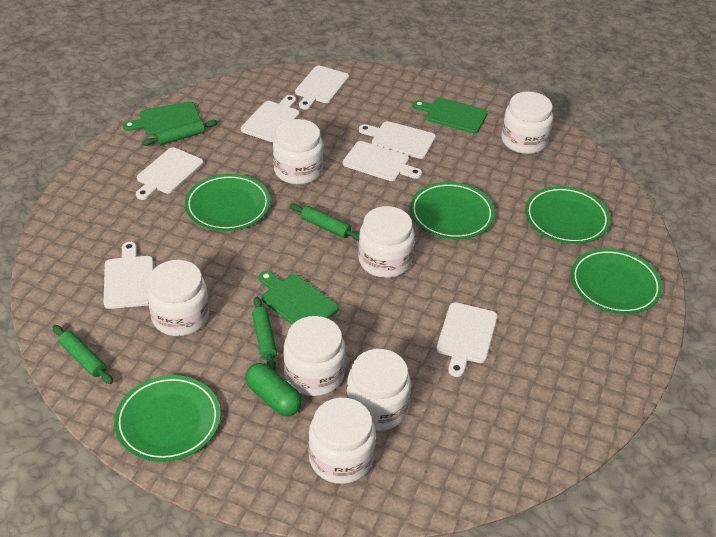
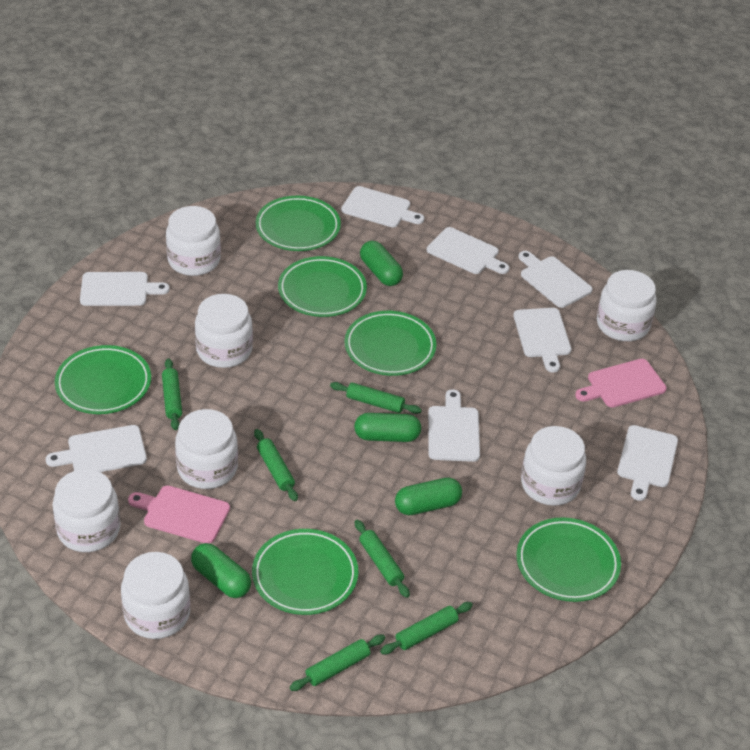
green capsule: 1 -> 4
green cutting board: 3 -> 0
green plate: 5 -> 6
green rolling pin: 4 -> 6
pink cutting board: 0 -> 2
white cutting board: 7 -> 8

